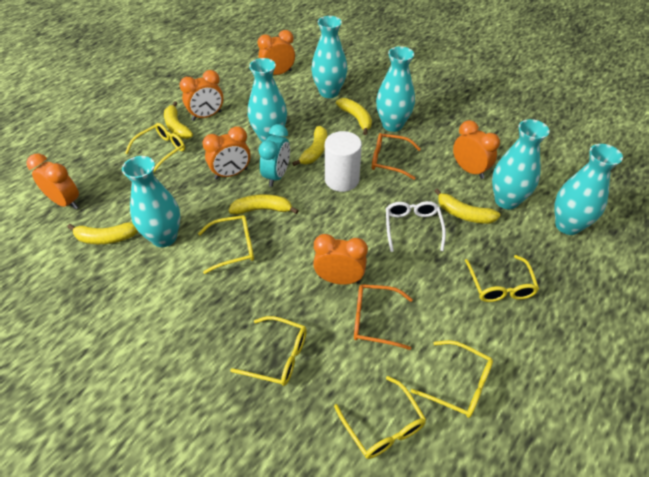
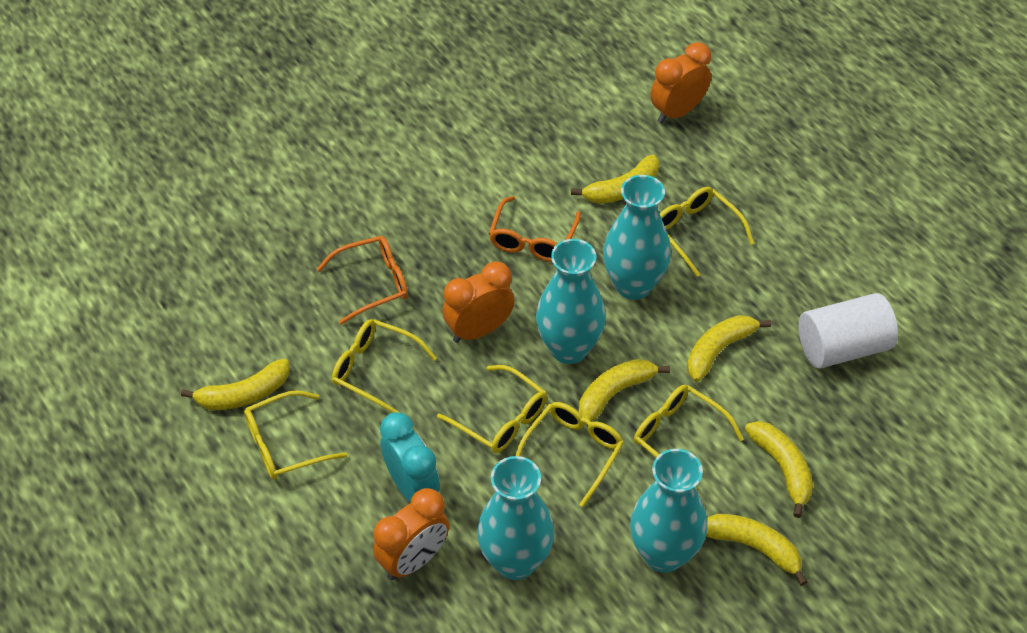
orange clock: 6 -> 3
turquoise vase: 6 -> 4
white glasses: 1 -> 0

